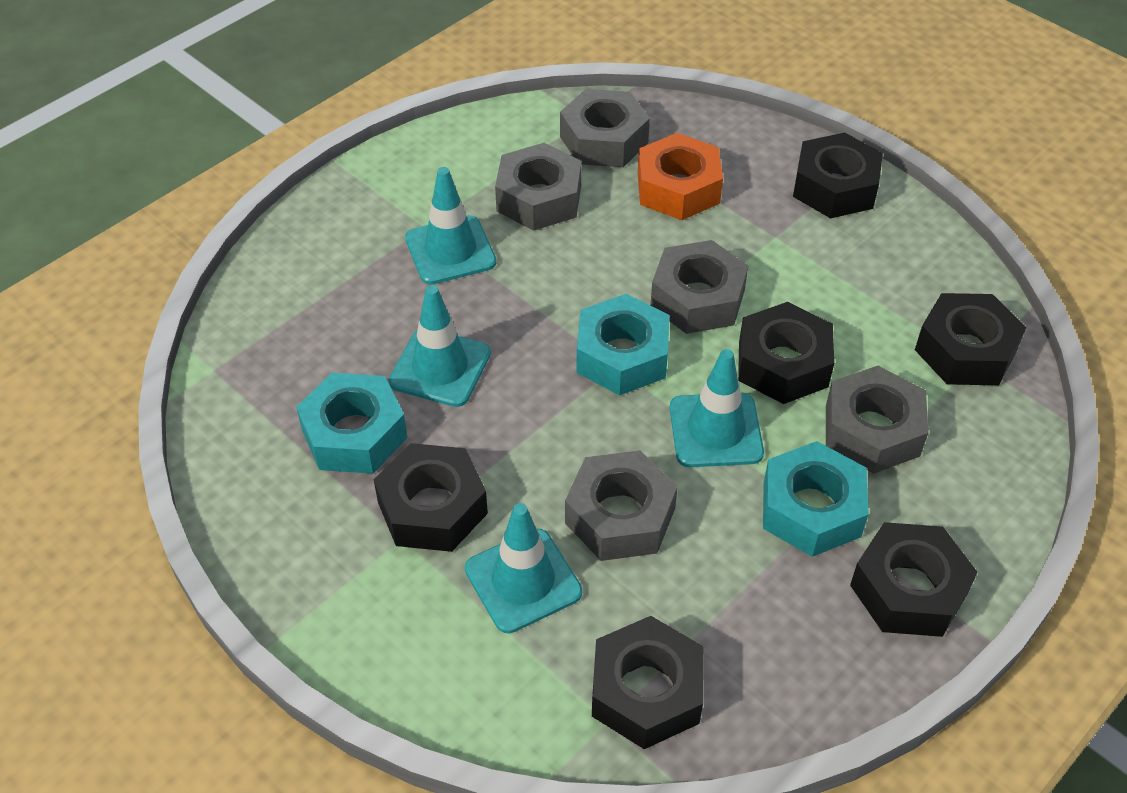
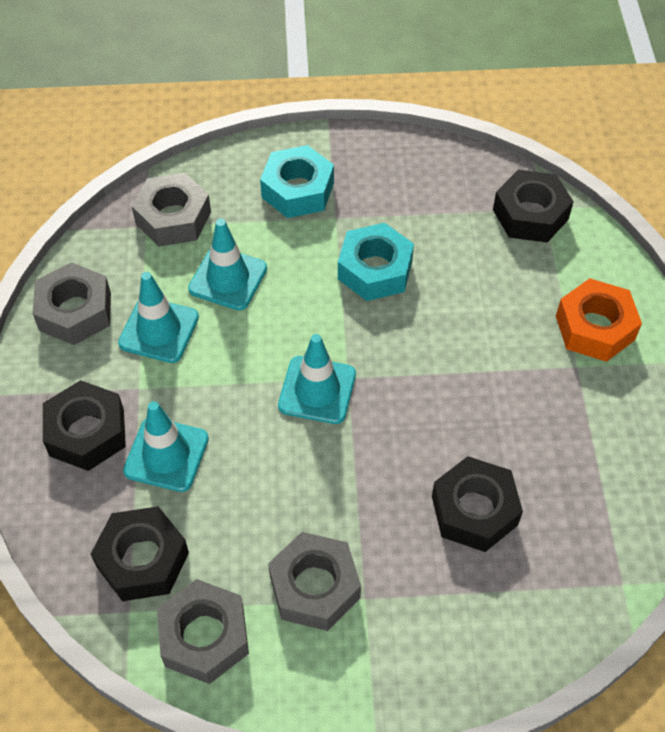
black nut: 6 -> 4
grey nut: 5 -> 4
turquoise nut: 3 -> 2

